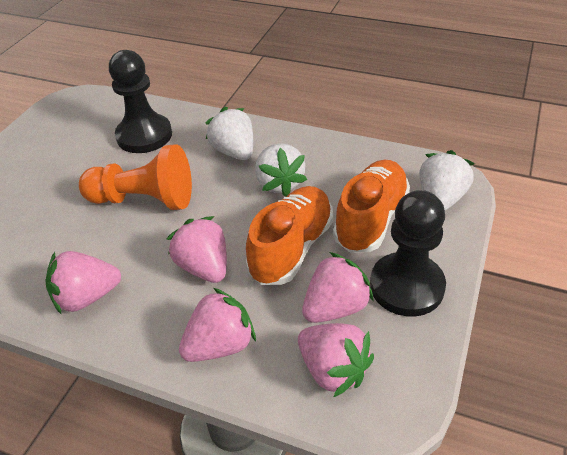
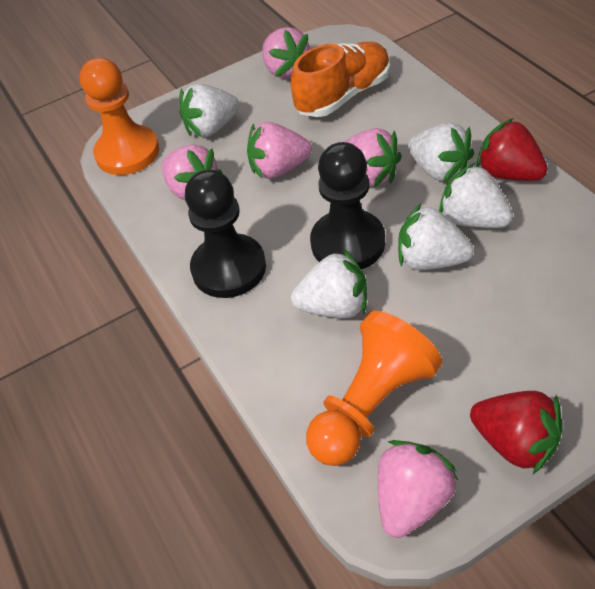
orange pawn: 1 -> 2
orange shoe: 2 -> 1
red strawberry: 0 -> 2
white strawberry: 3 -> 5

